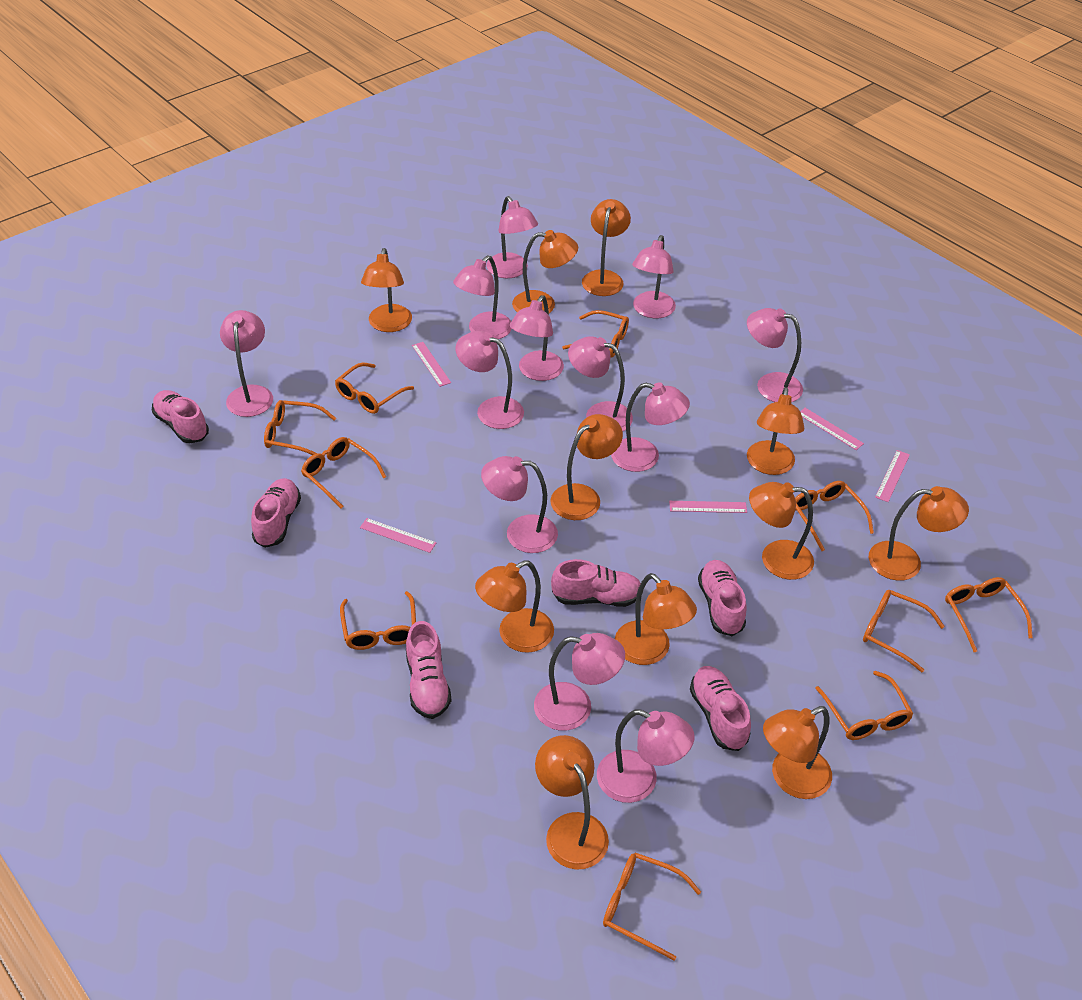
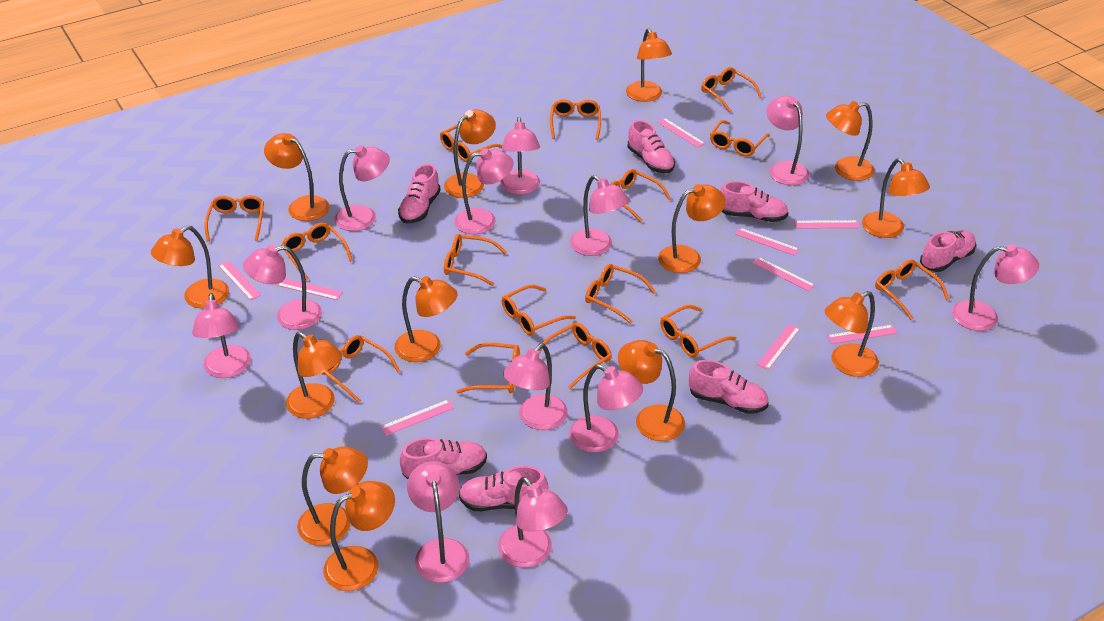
orange glasses: 10 -> 15
orange lamp: 11 -> 13
pink ruler: 5 -> 9
pink shoe: 6 -> 7

